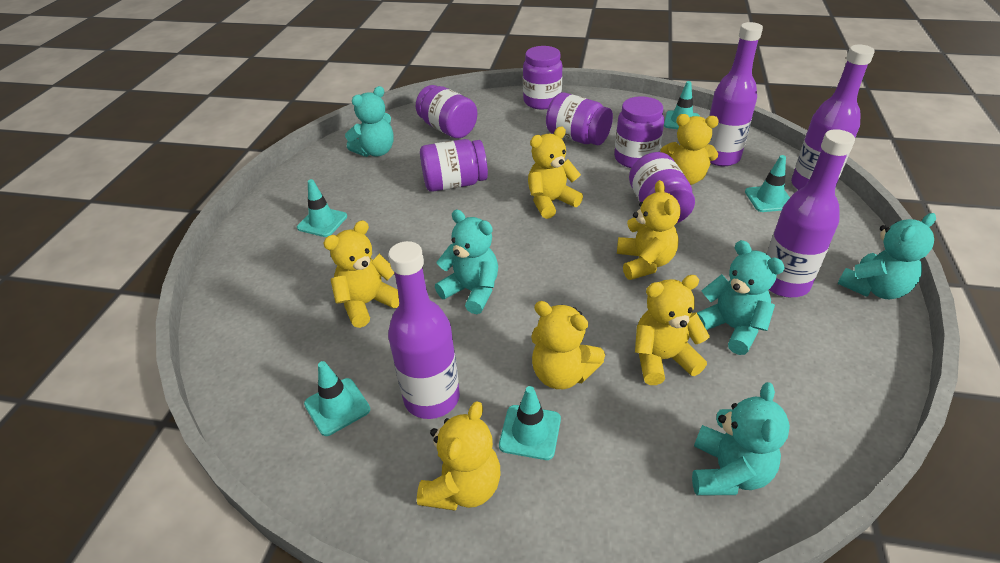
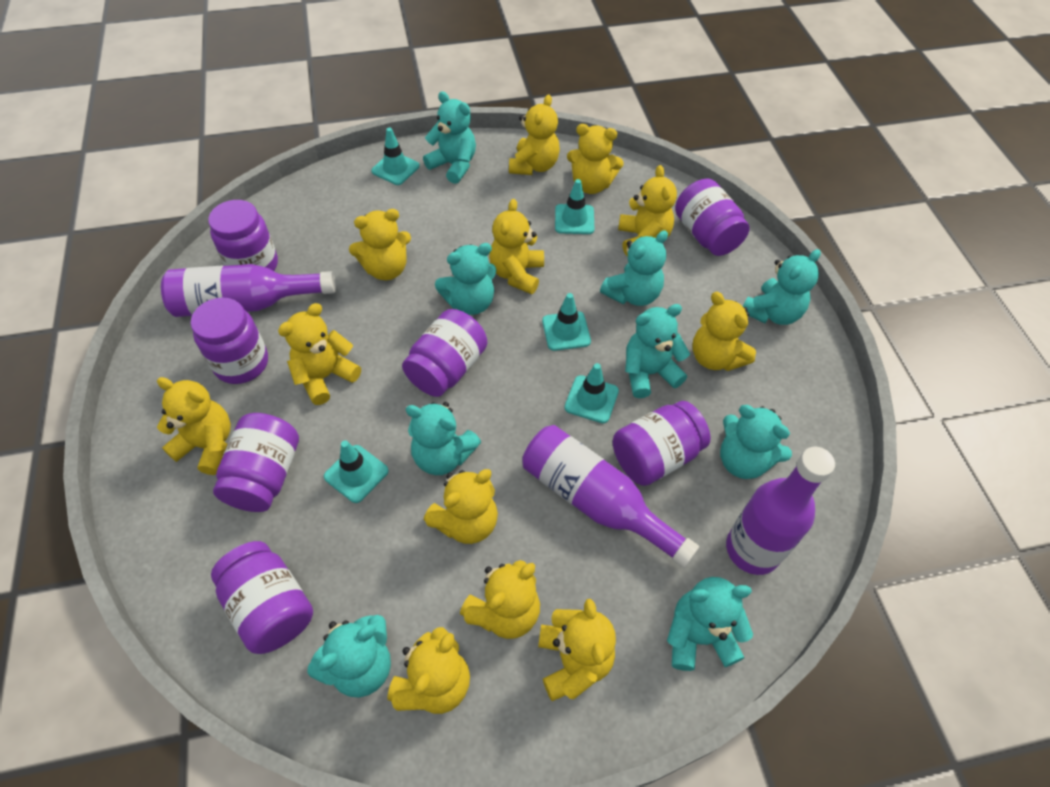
purple bottle: 4 -> 3
purple jar: 6 -> 7
turquoise teddy bear: 5 -> 9
yellow teddy bear: 7 -> 12

